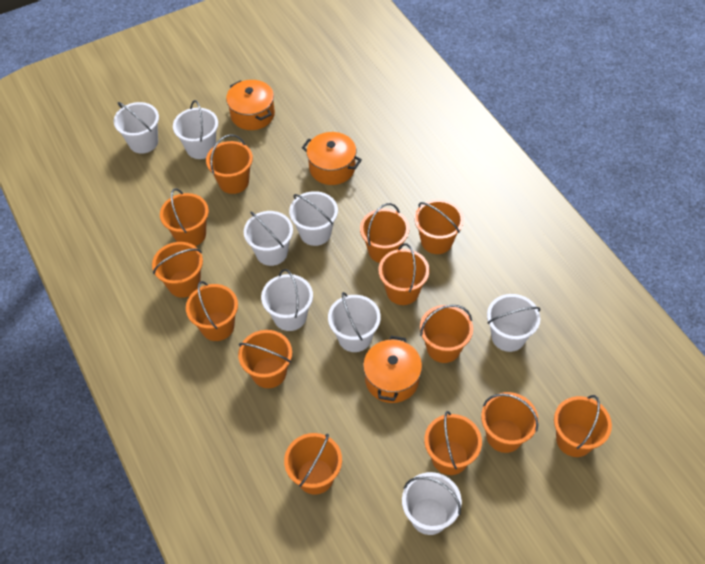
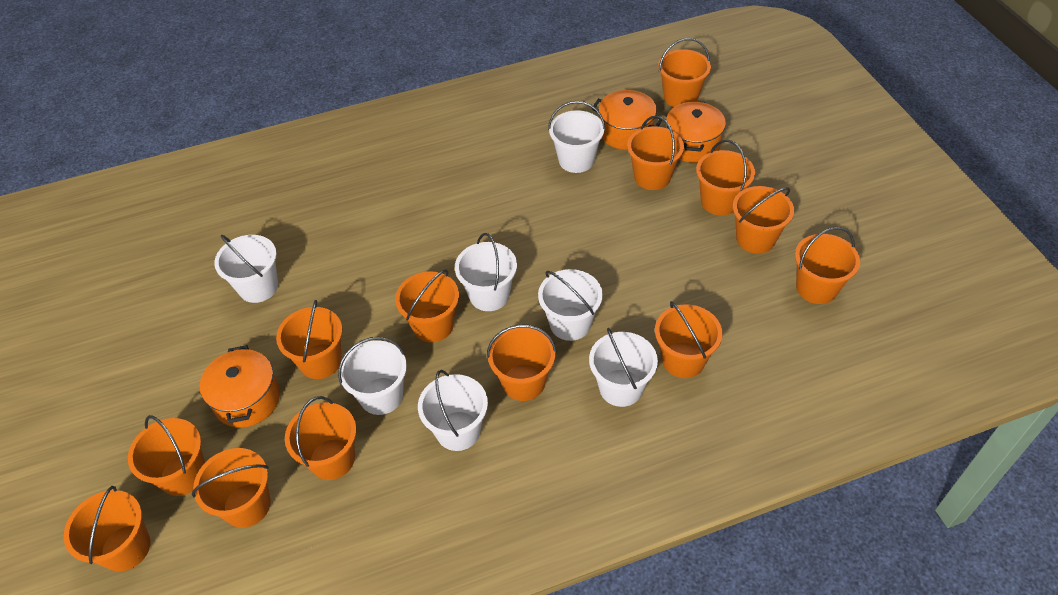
white bucket: 8 -> 7

